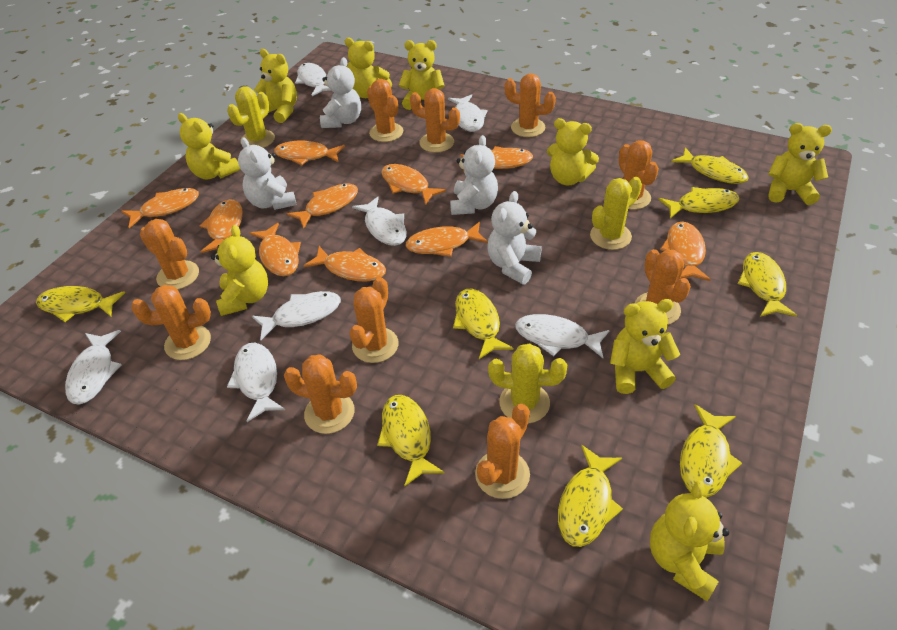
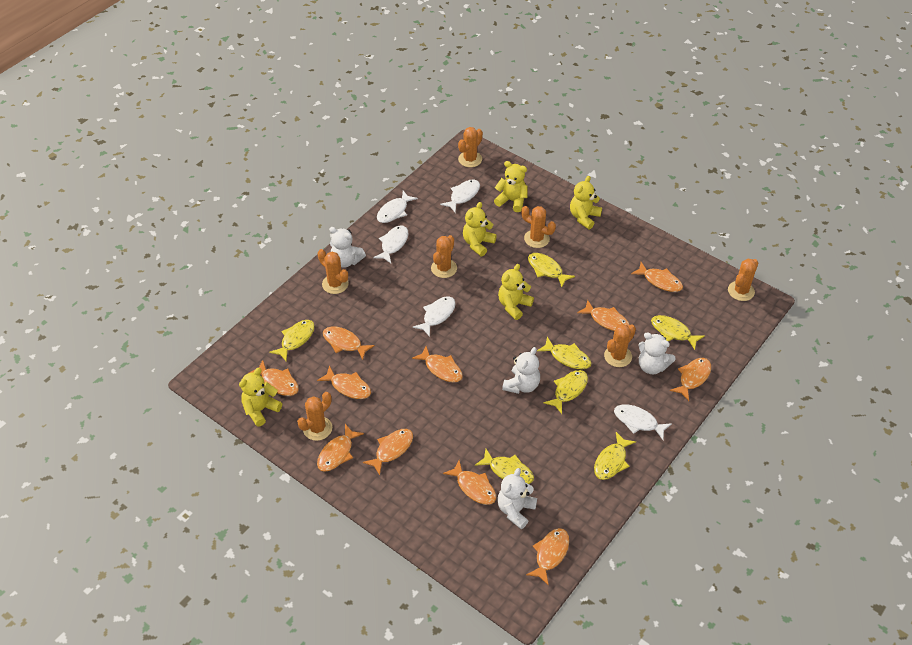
orange cactus: 10 -> 7
orange fish: 10 -> 11
white fish: 7 -> 5
yellow cactus: 3 -> 0
yellow fish: 8 -> 7
yellow teddy bear: 9 -> 5

